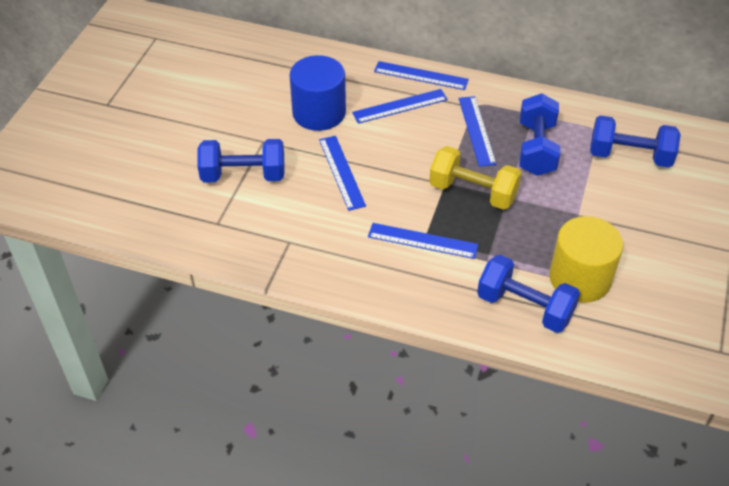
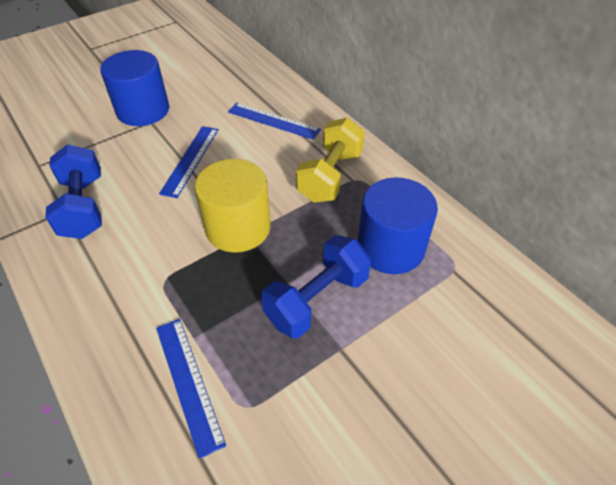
blue cylinder: 1 -> 2
blue dumbbell: 4 -> 2
blue ruler: 5 -> 3

